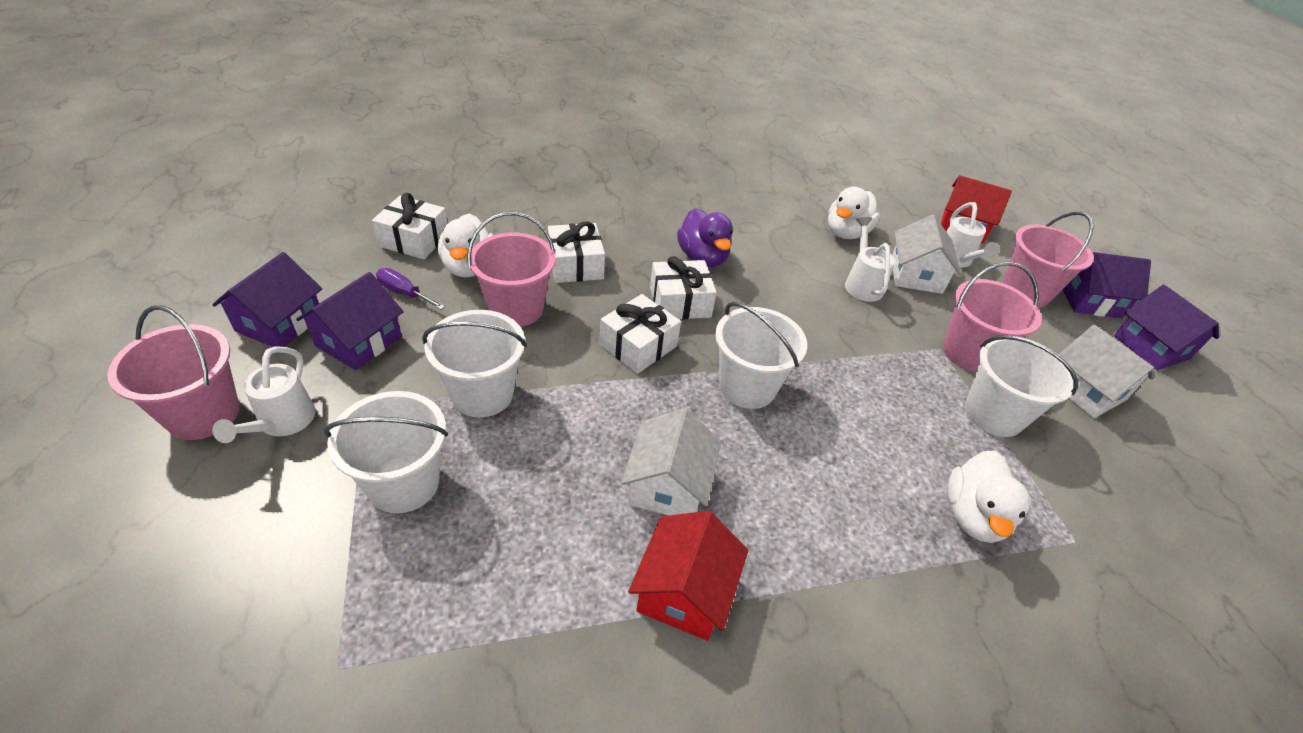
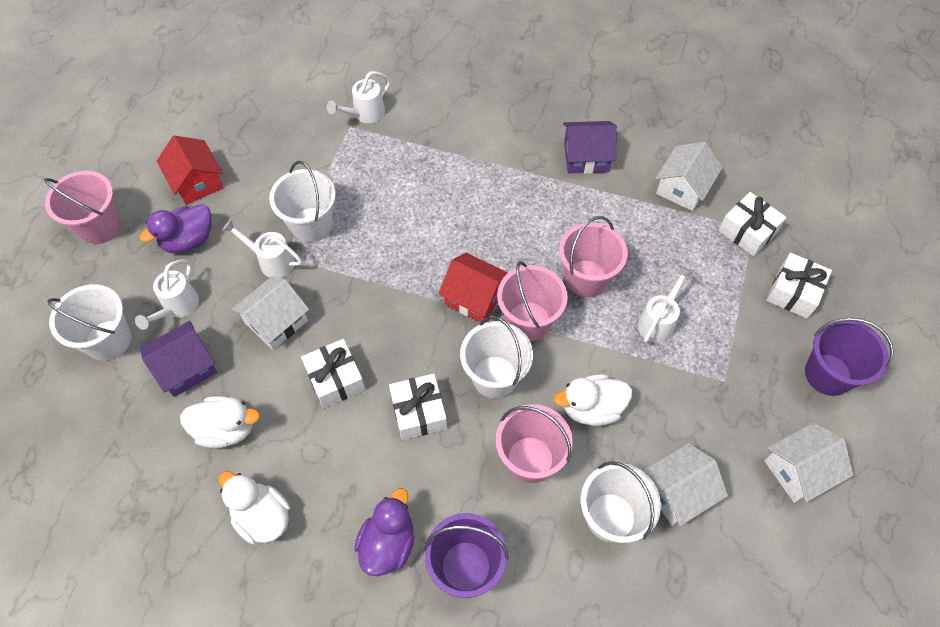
purple bucket: 0 -> 2
purple duck: 1 -> 2
purple house: 4 -> 2
purple screwdriver: 1 -> 0
white house: 3 -> 4
white watering can: 3 -> 4

